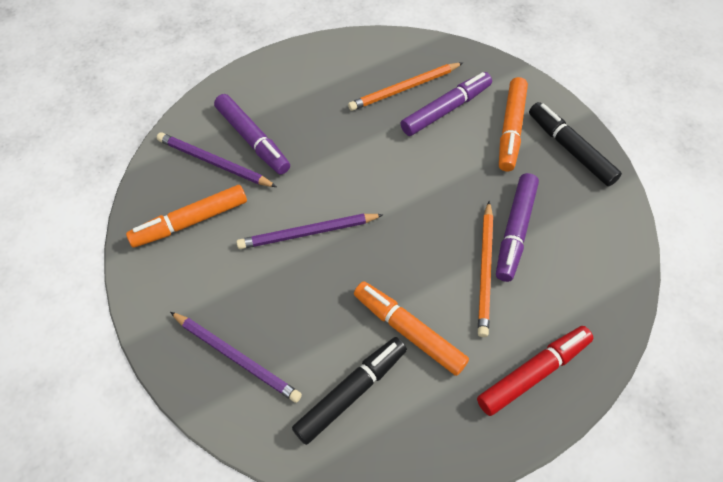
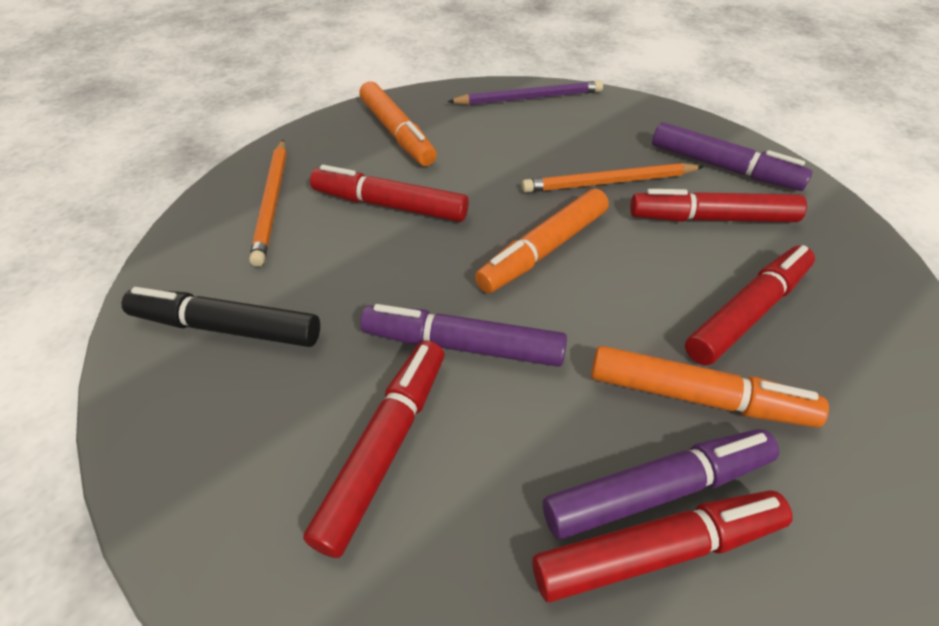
black marker: 2 -> 1
purple pencil: 3 -> 1
red marker: 1 -> 5

